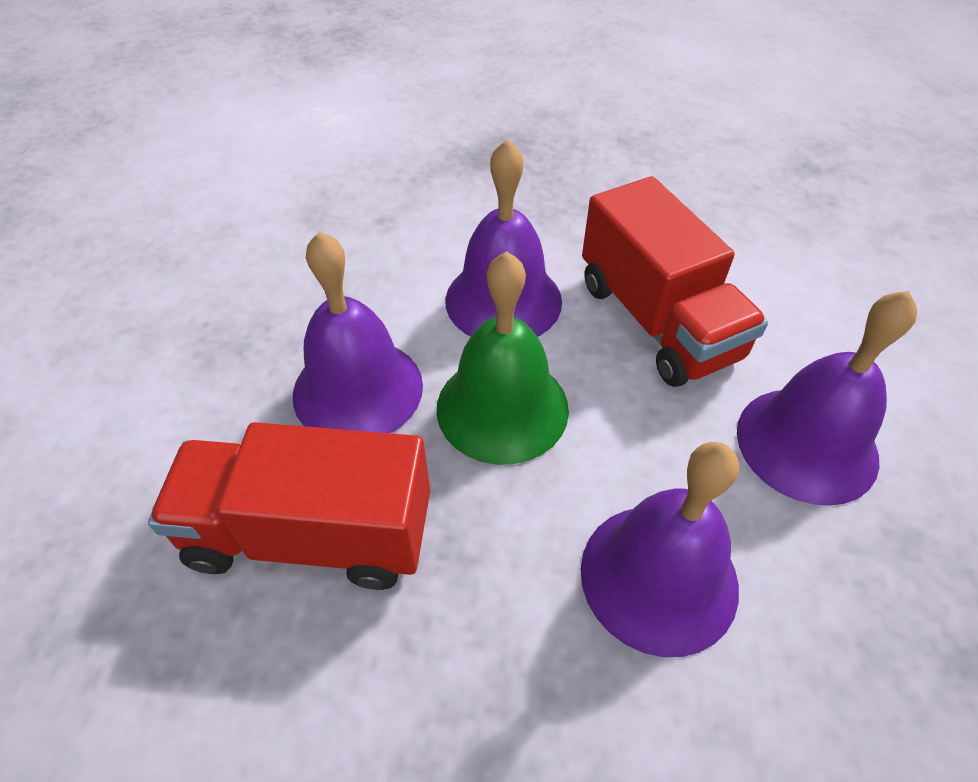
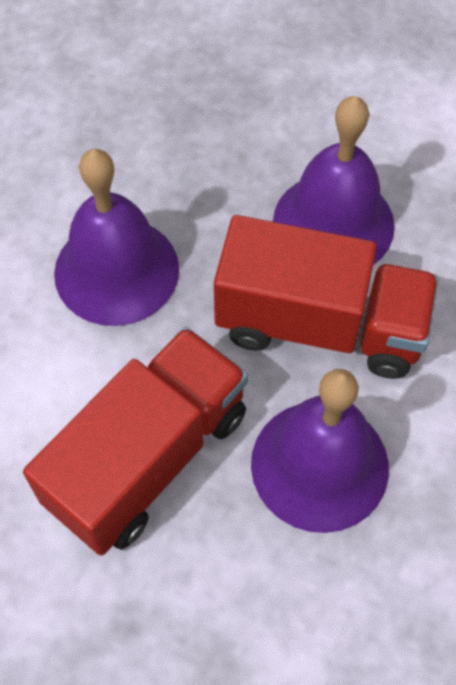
green bell: 1 -> 0
purple bell: 4 -> 3

